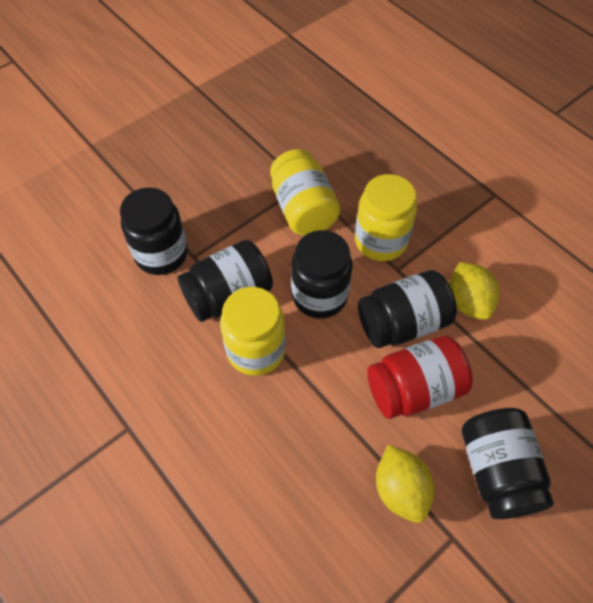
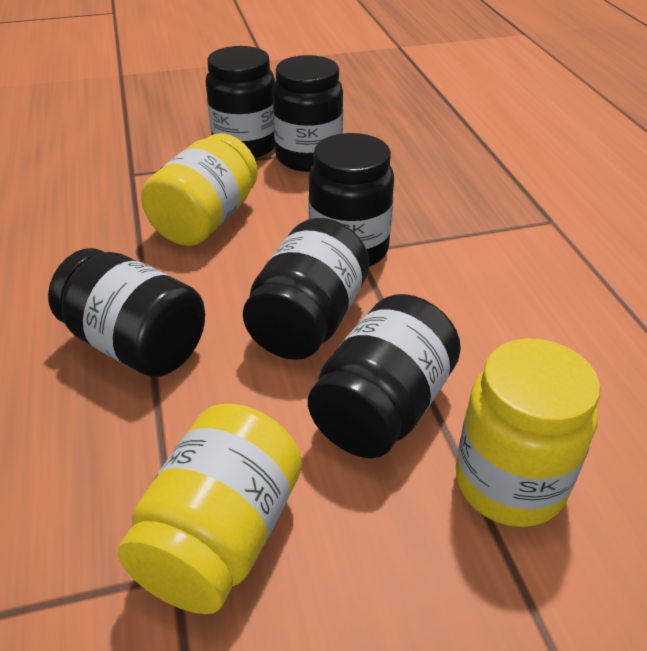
black jar: 5 -> 6
red jar: 1 -> 0
yellow lemon: 2 -> 0

